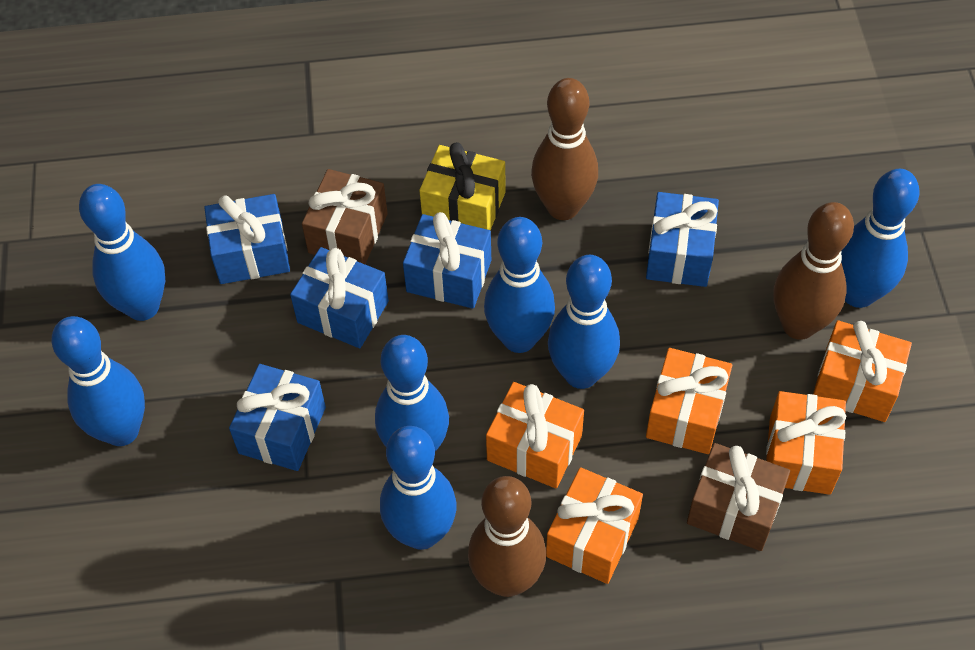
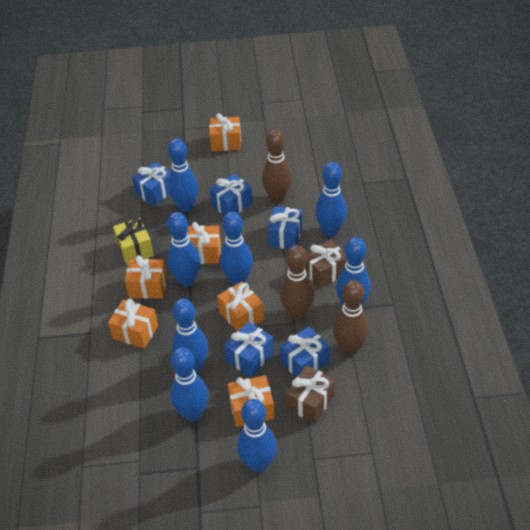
blue bowling pin: 7 -> 8
orange gift: 5 -> 6

